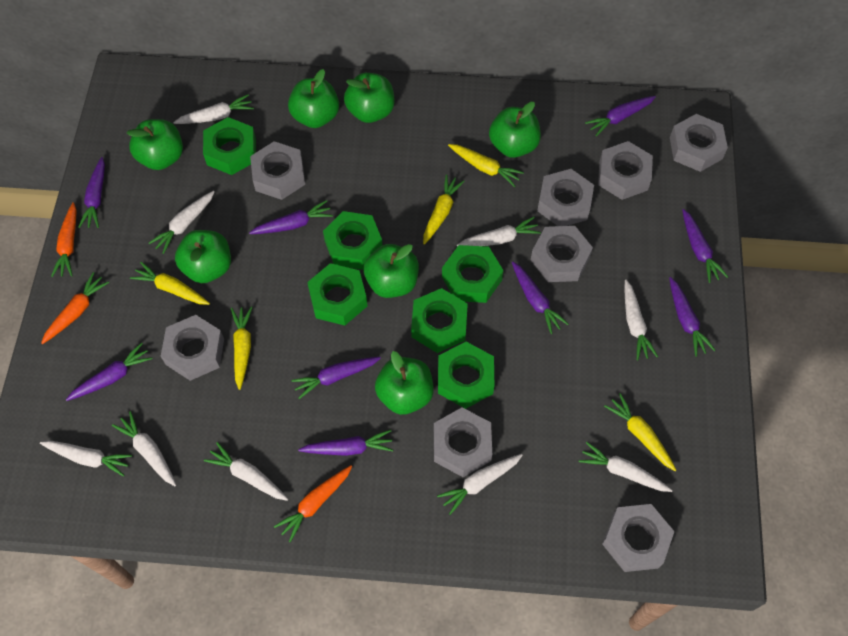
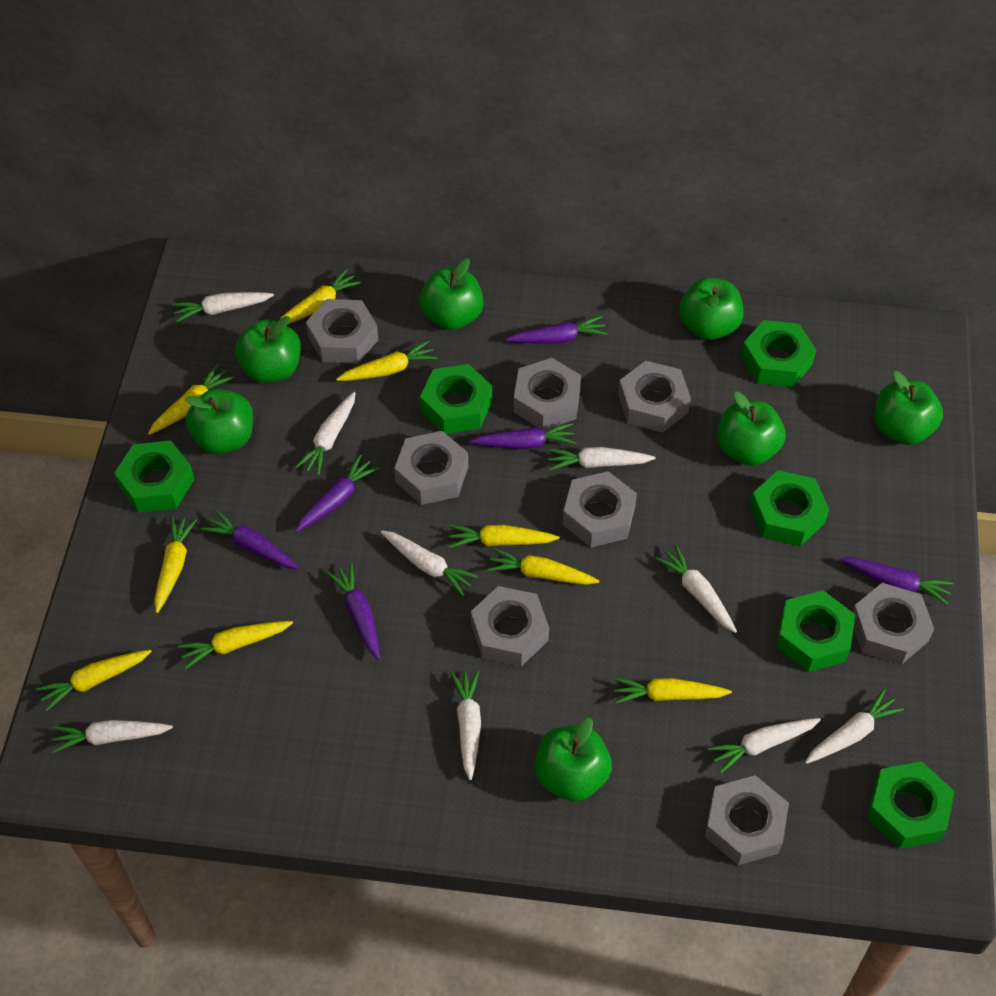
orange carrot: 3 -> 0
purple carrot: 9 -> 6
yellow carrot: 5 -> 9

